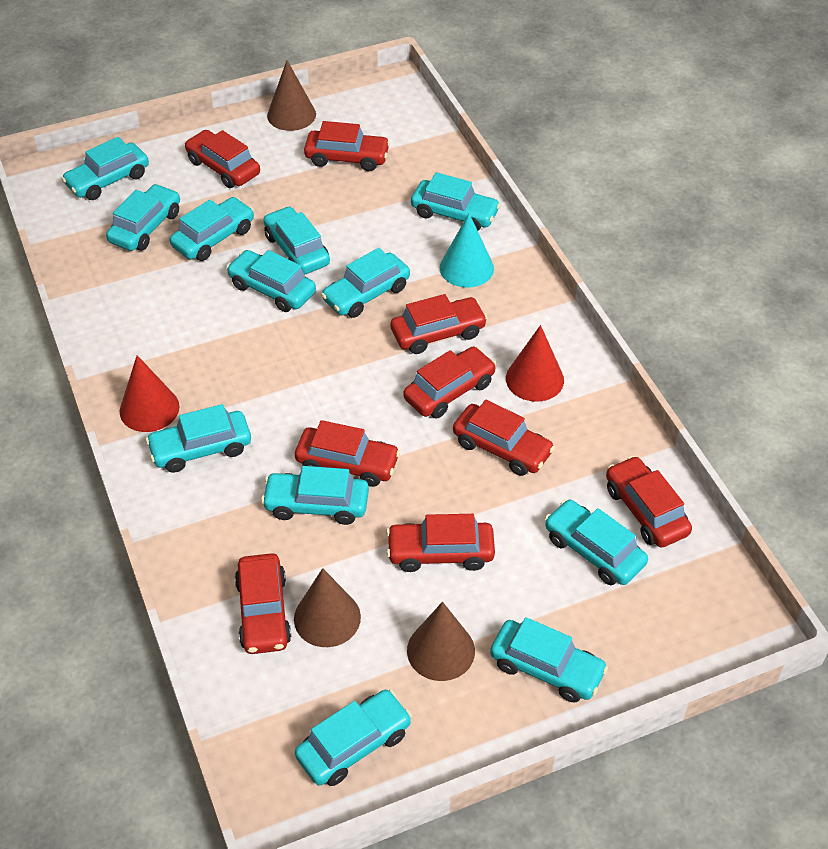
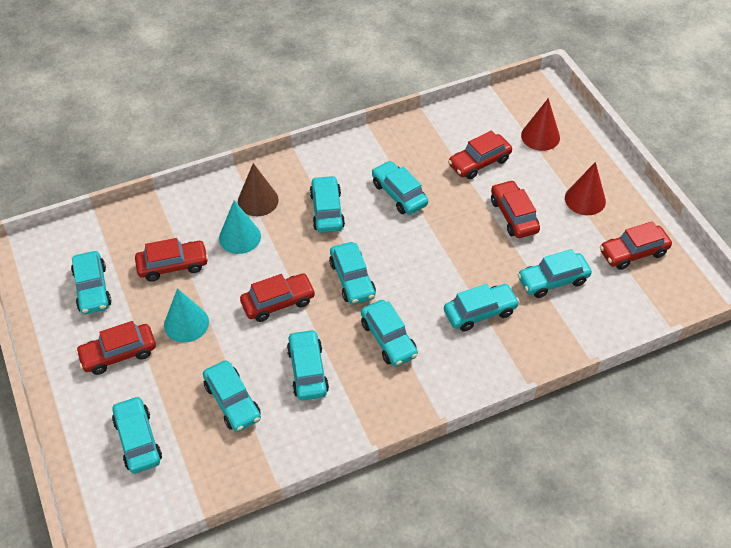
brown cone: 3 -> 1
red car: 9 -> 6
turquoise car: 12 -> 10
turquoise cone: 1 -> 2

